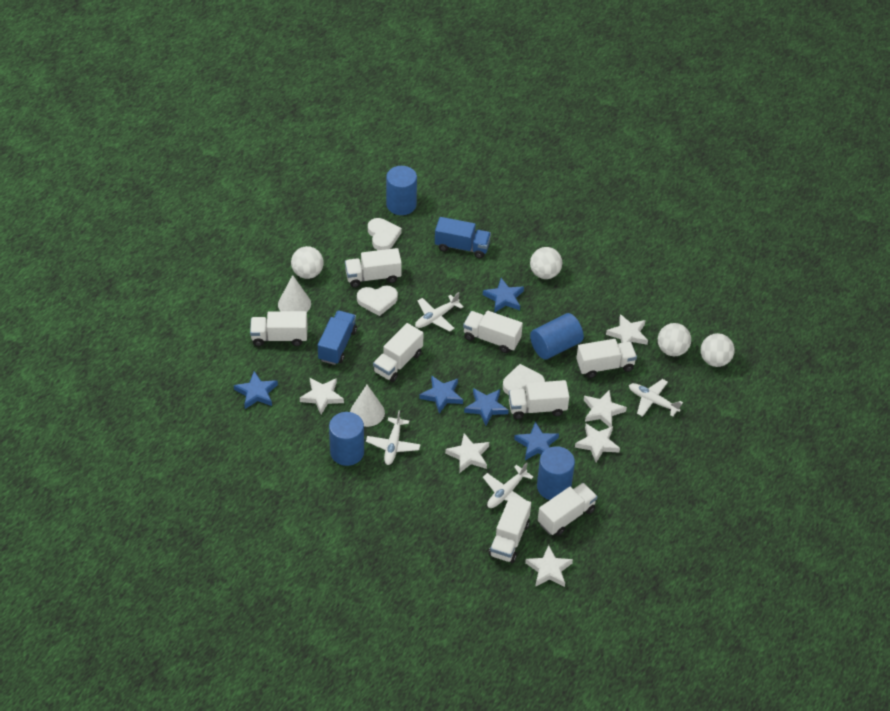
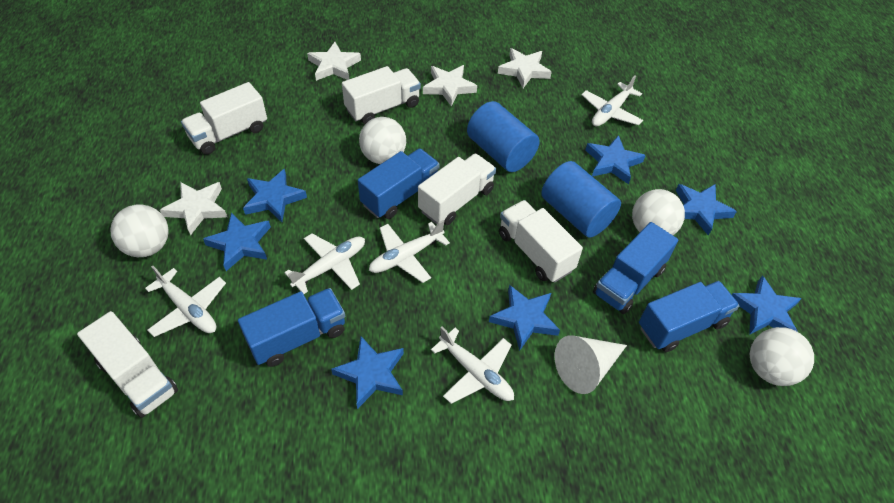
blue cylinder: 4 -> 2
blue star: 5 -> 7
blue truck: 2 -> 4
white cone: 2 -> 1
white heart: 3 -> 0
white plane: 4 -> 5
white star: 6 -> 4
white truck: 8 -> 5

